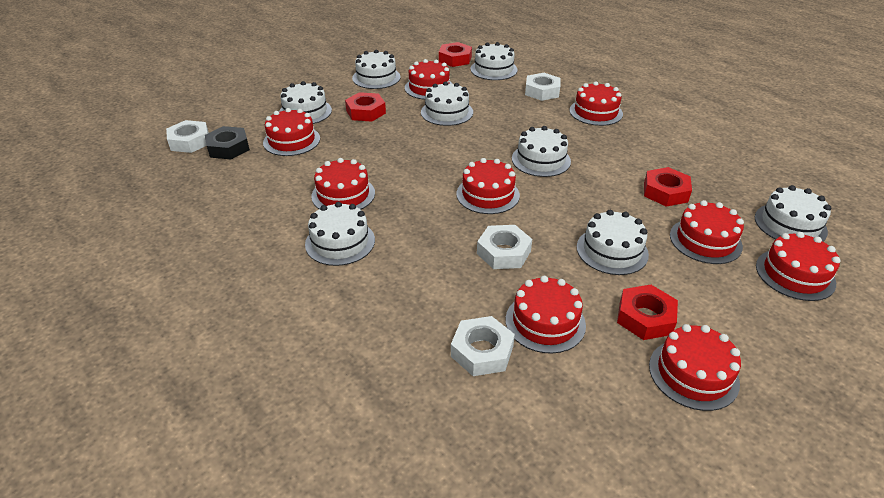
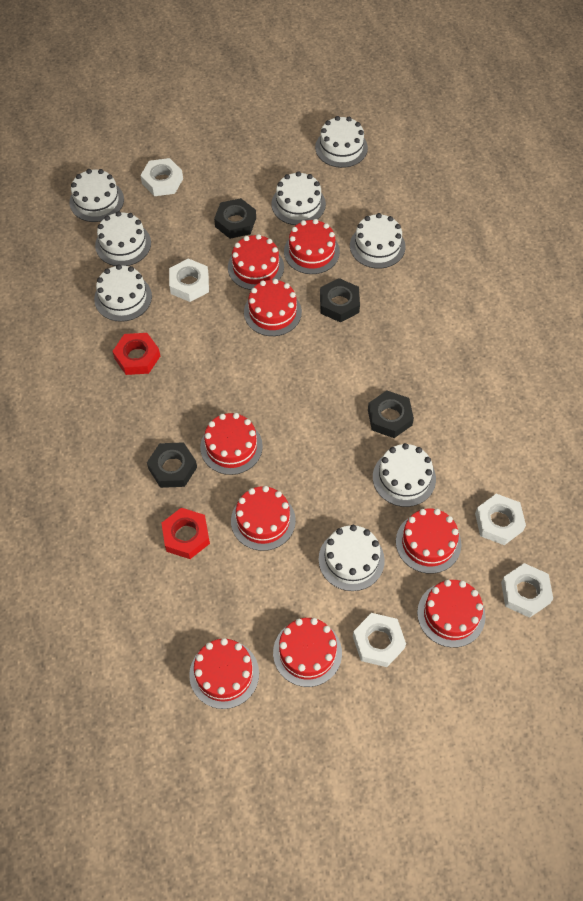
black nut: 1 -> 4
red nut: 4 -> 2
white nut: 4 -> 5

